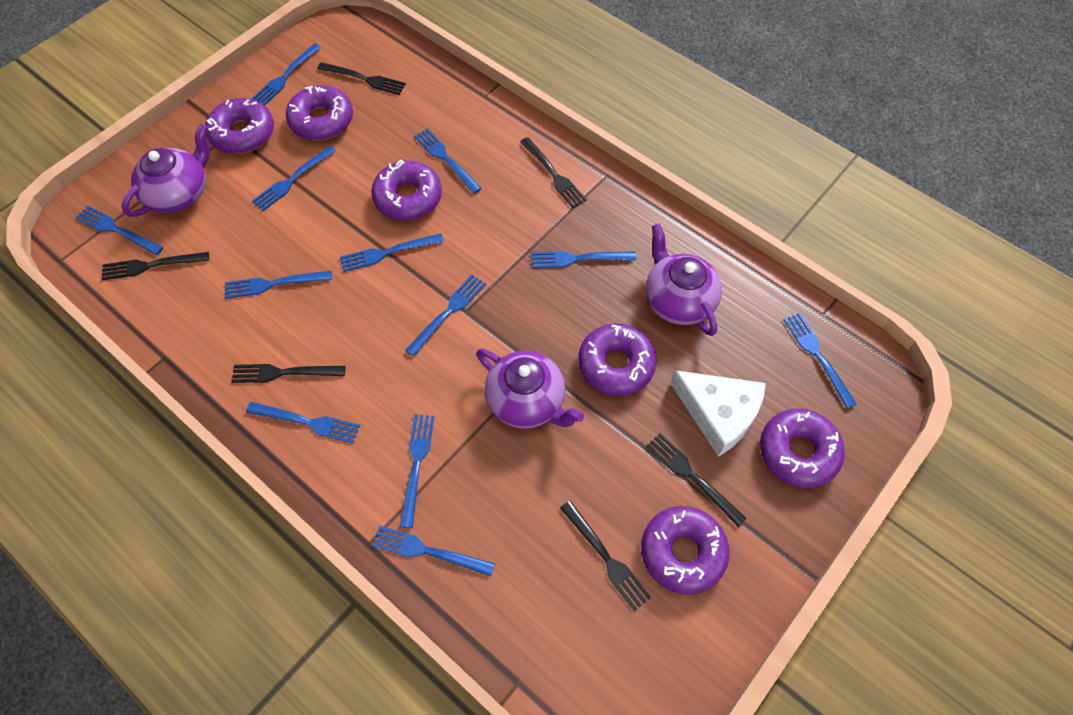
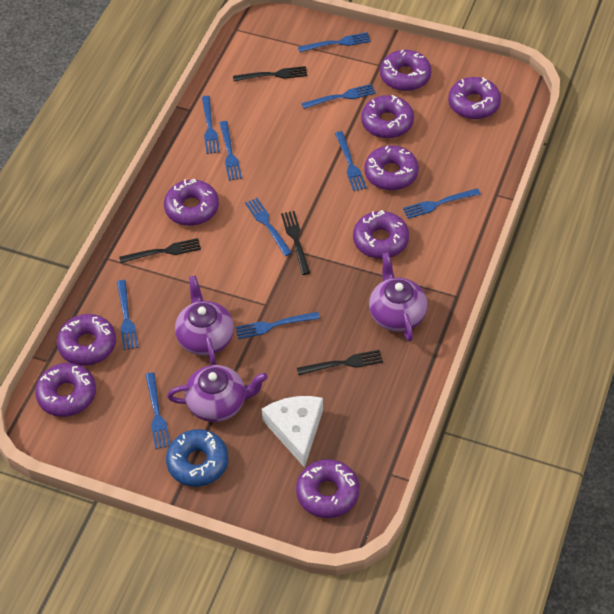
black fork: 6 -> 4
blue donut: 0 -> 1
blue fork: 12 -> 10
purple donut: 6 -> 9

